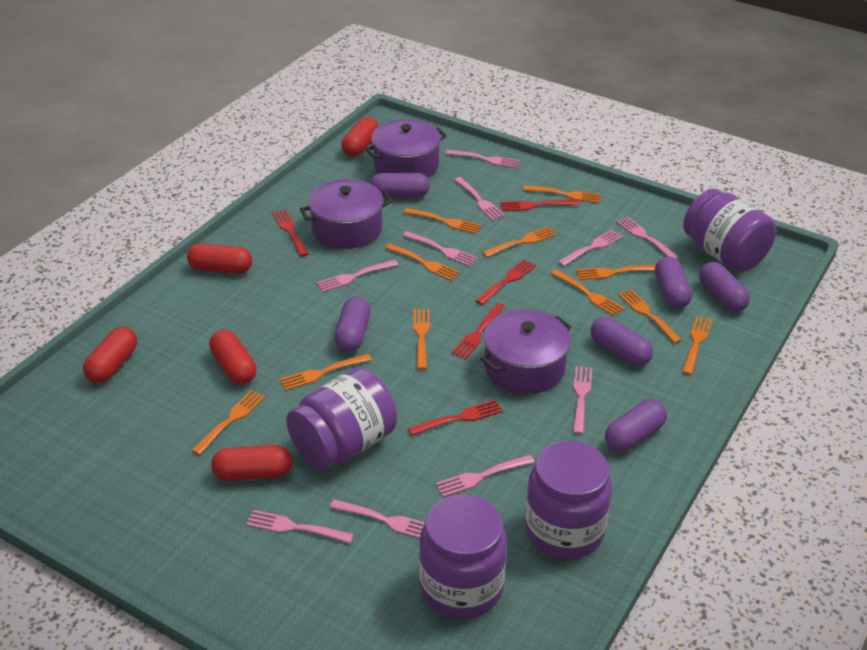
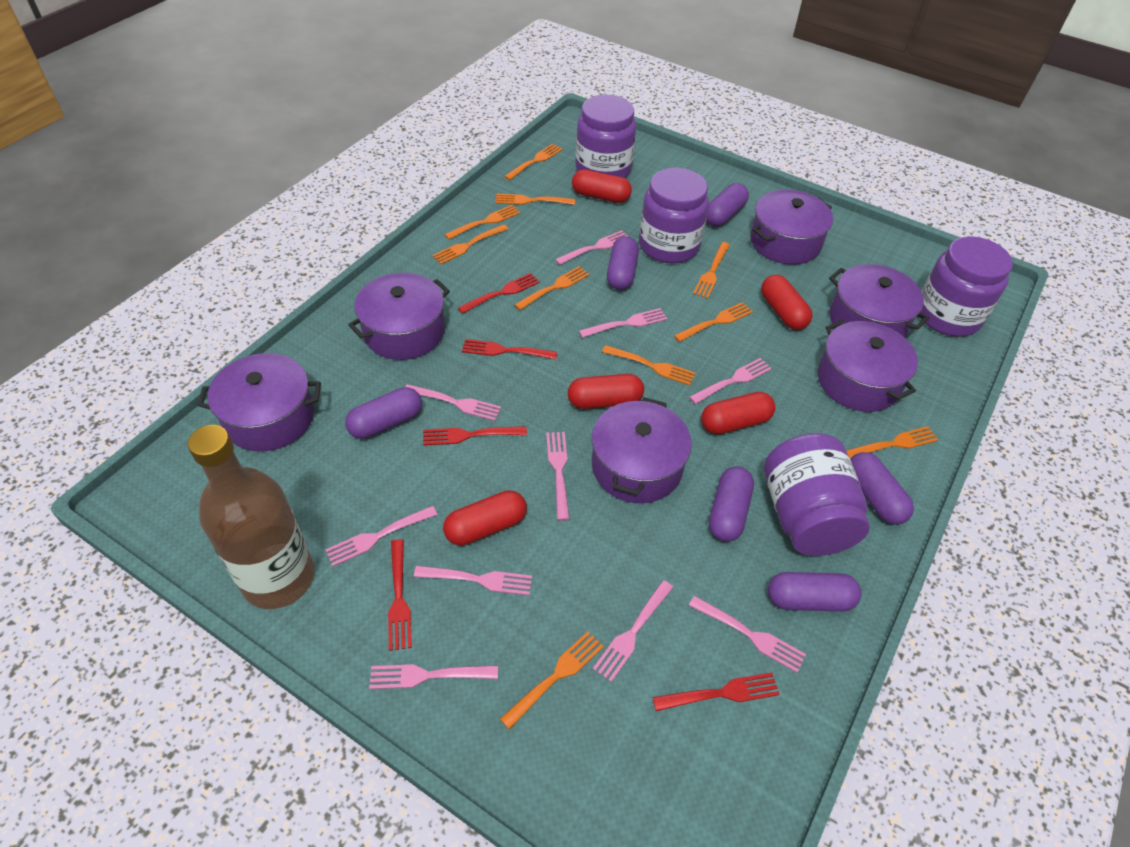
brown bottle: 0 -> 1
orange fork: 11 -> 10
purple pot: 3 -> 6

